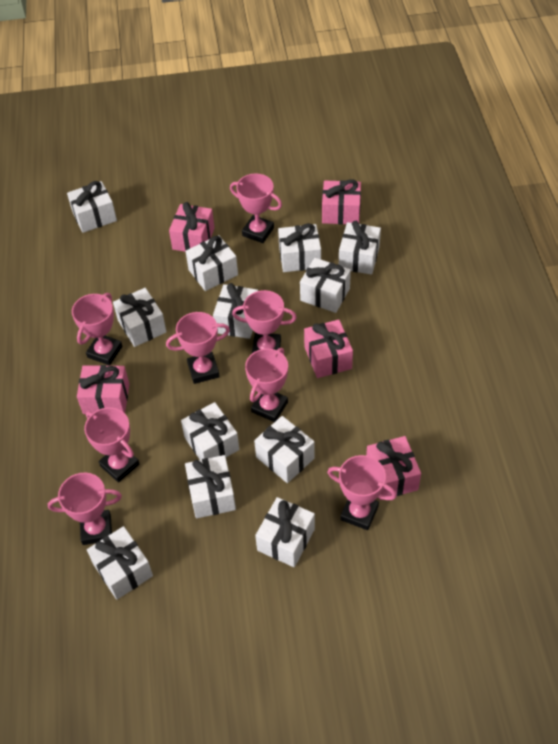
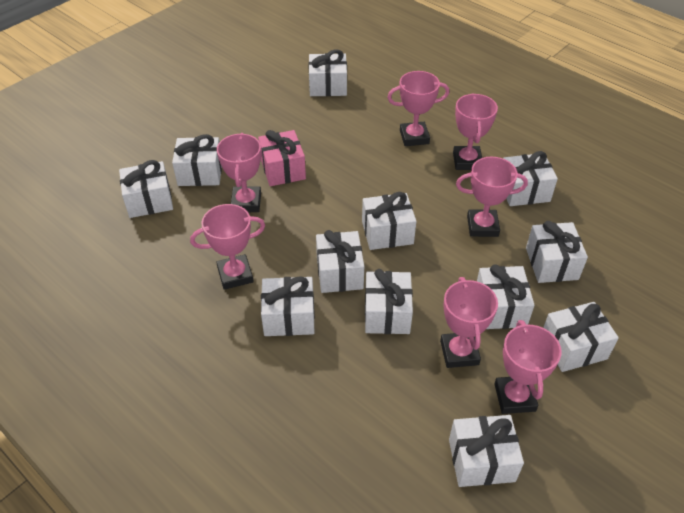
pink gift: 5 -> 1
pink trophy: 8 -> 7

